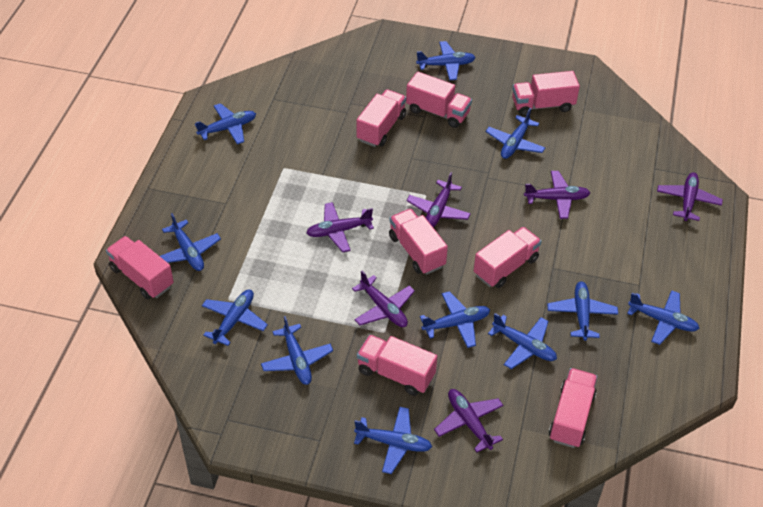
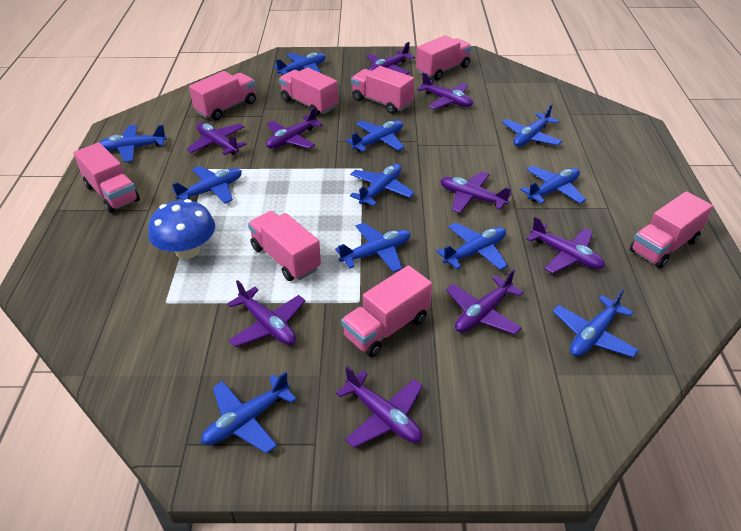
blue mushroom: 0 -> 1
purple plane: 6 -> 9

